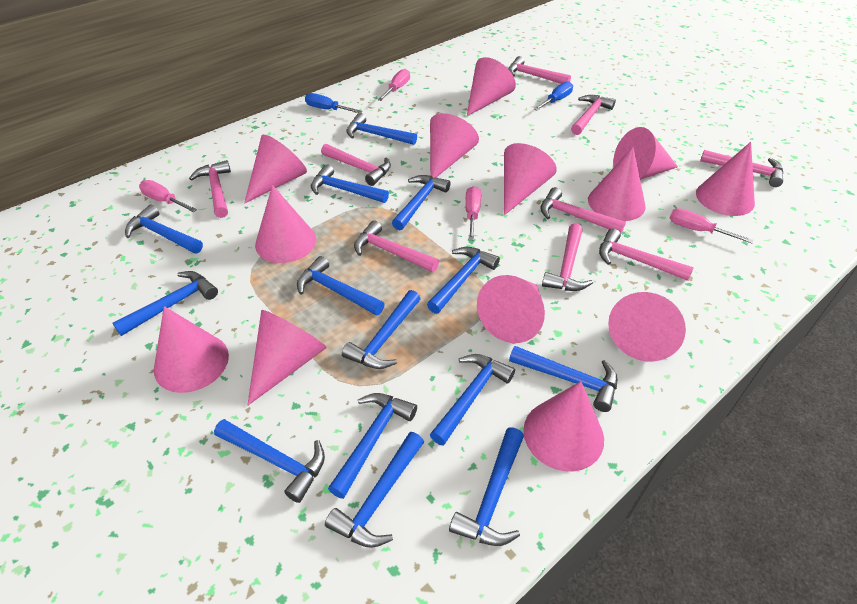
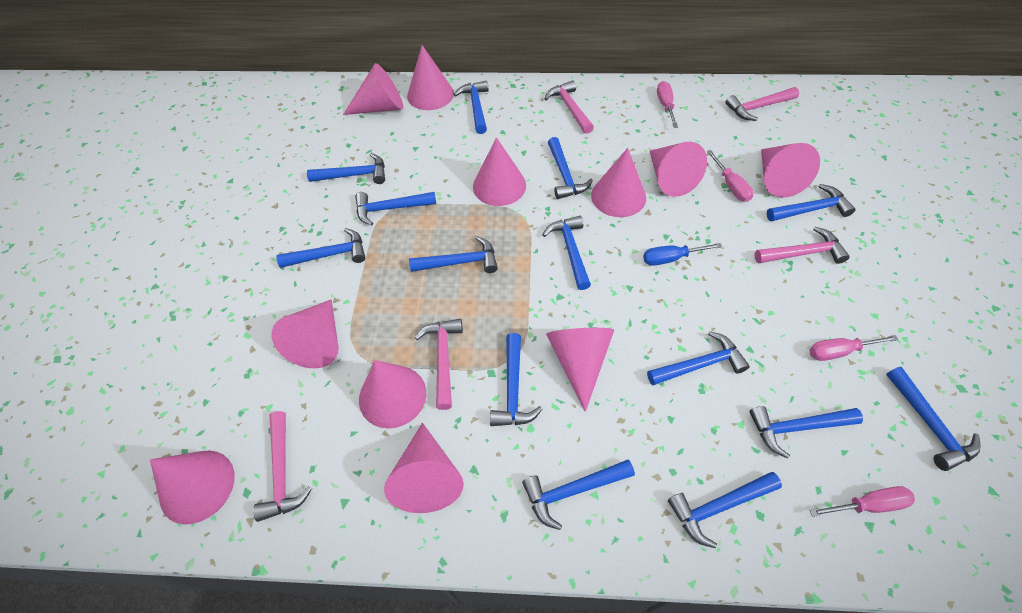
blue screwdriver: 2 -> 1
pink cone: 13 -> 11
pink hammer: 9 -> 5

